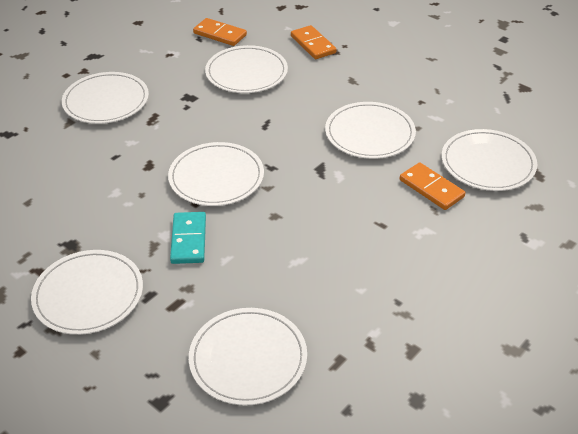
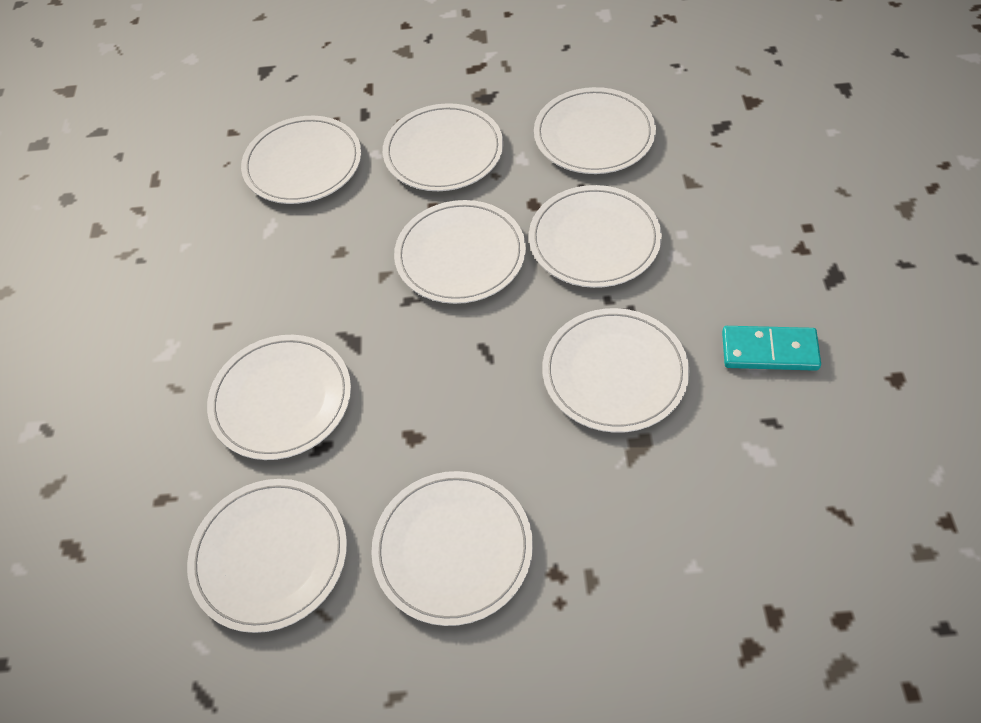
orange domino: 3 -> 0
white plate: 7 -> 9

